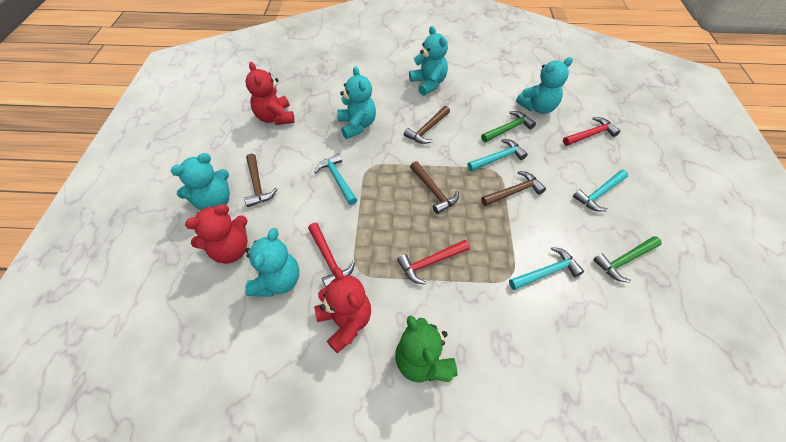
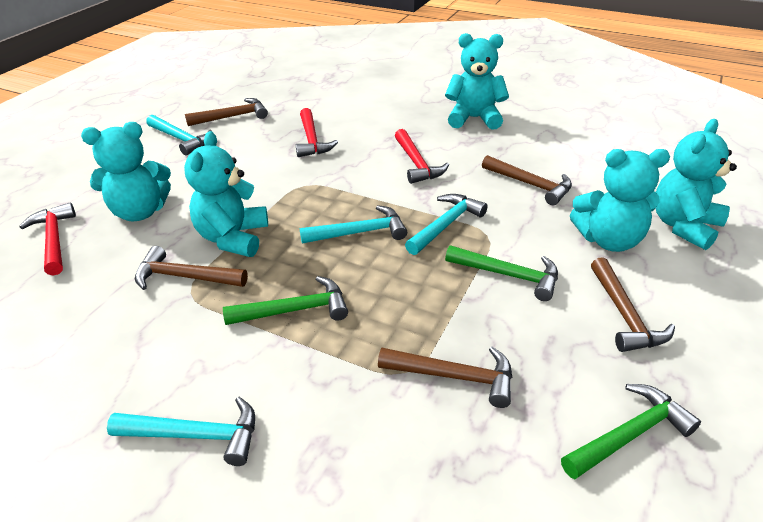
brown hammer: 4 -> 5
green hammer: 2 -> 3
green teddy bear: 1 -> 0
red teddy bear: 3 -> 0

